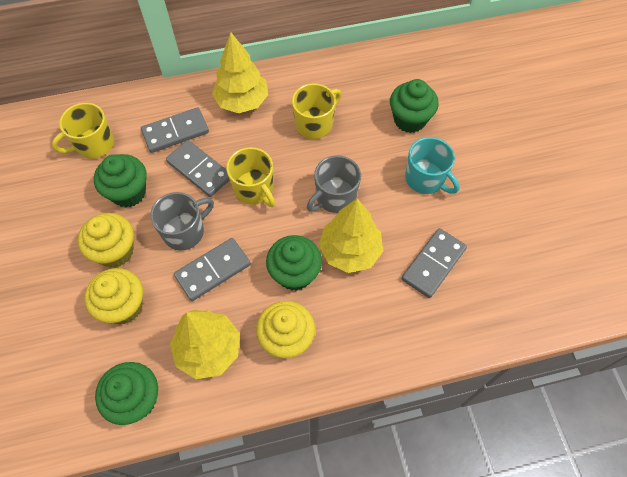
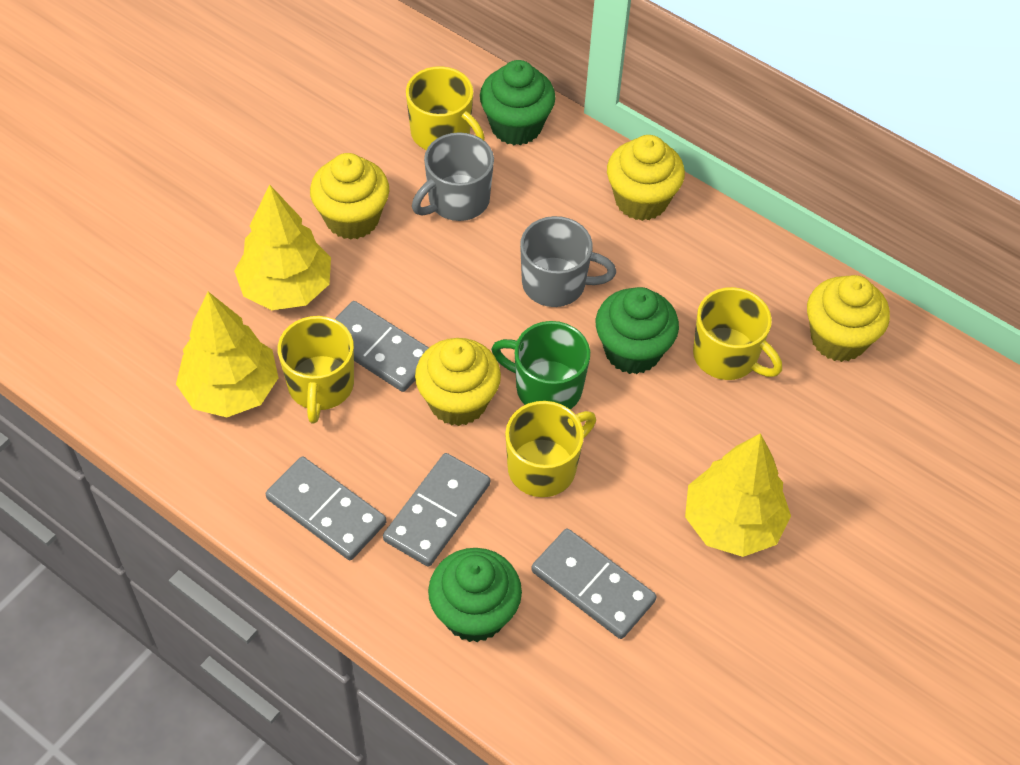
green cupcake: 4 -> 3
green mug: 0 -> 1
turquoise mug: 1 -> 0
yellow cupcake: 3 -> 4
yellow mug: 3 -> 4

